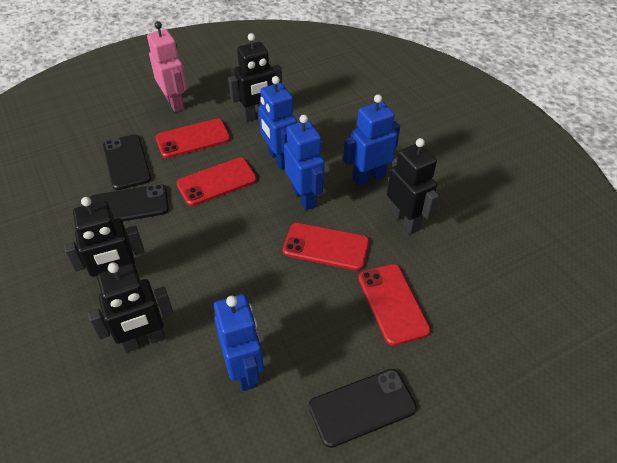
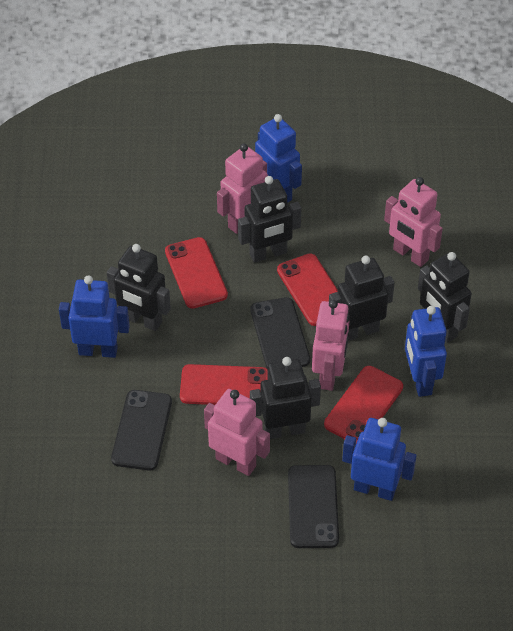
black robot: 4 -> 5
pink robot: 1 -> 4

